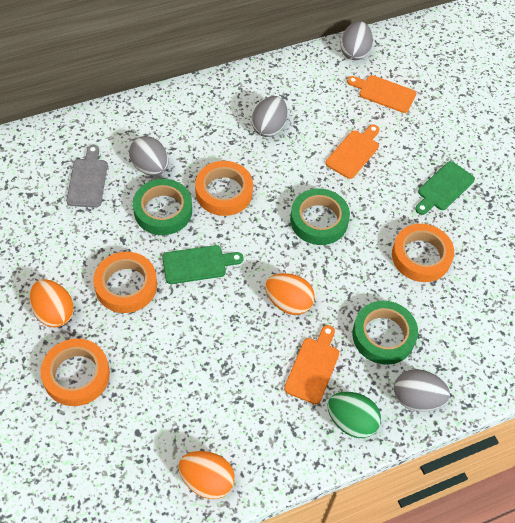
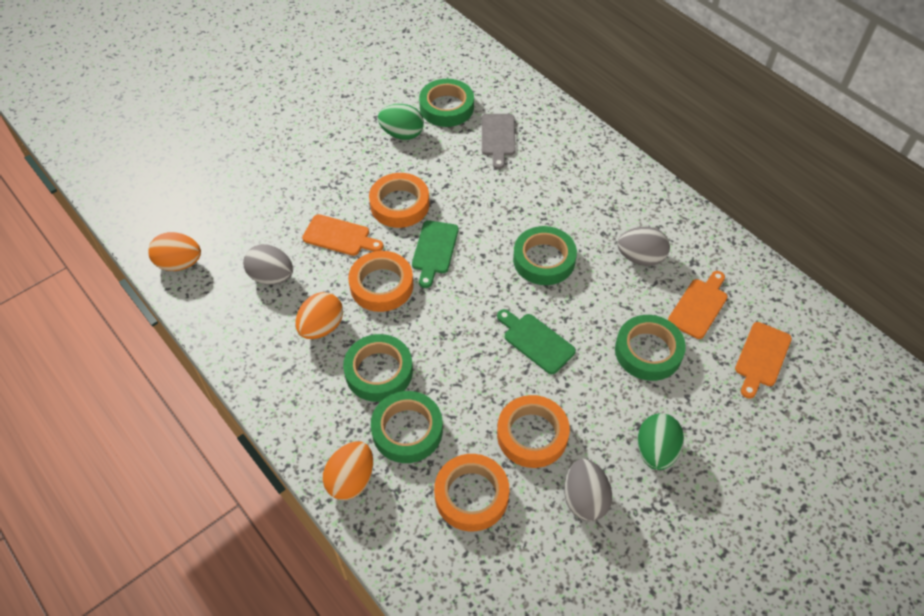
green egg: 1 -> 2
green tape: 3 -> 5
grey egg: 4 -> 3

